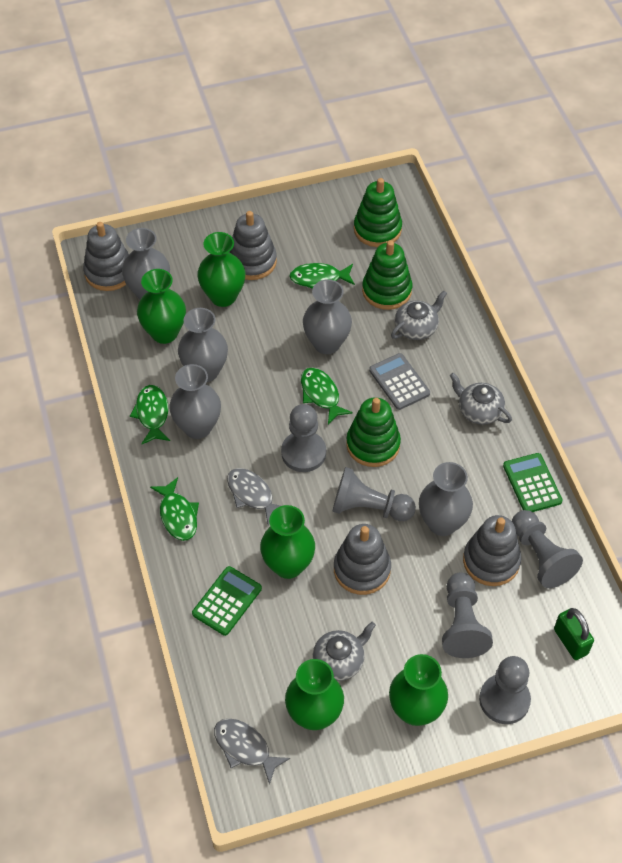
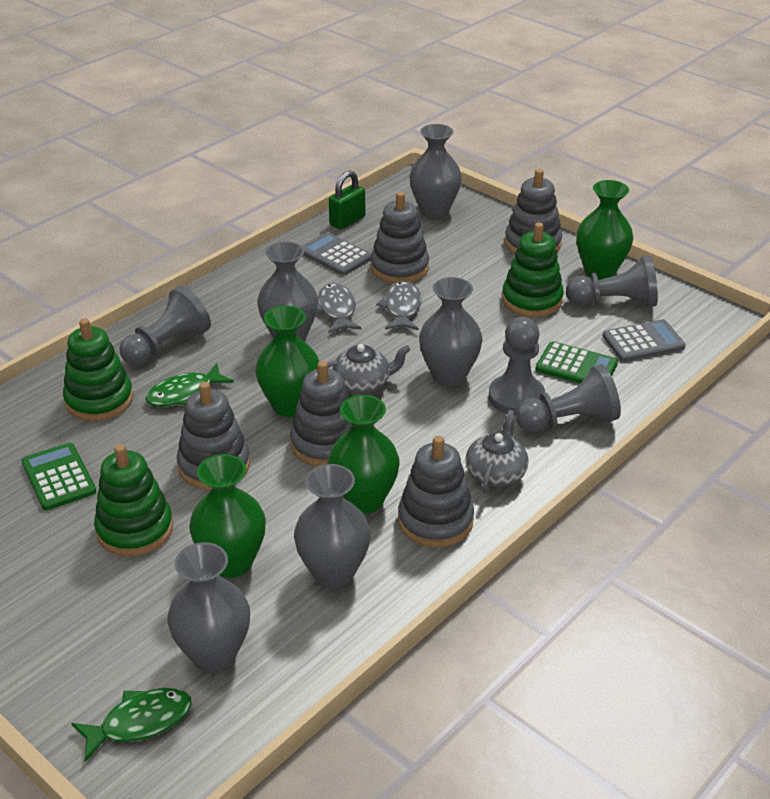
green fish: 4 -> 2
green vase: 5 -> 4
grey calculator: 1 -> 2
grey pawn: 5 -> 4
grey stacking toy: 4 -> 5
grey teapot: 3 -> 2

